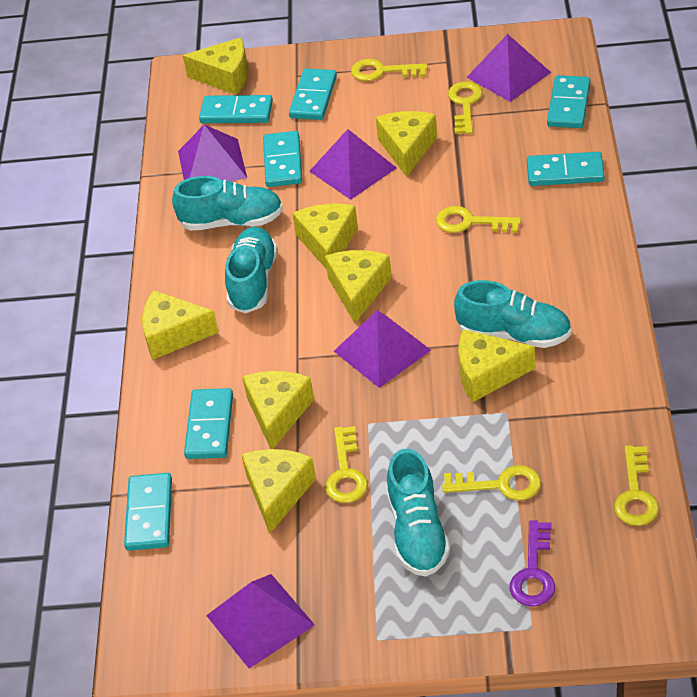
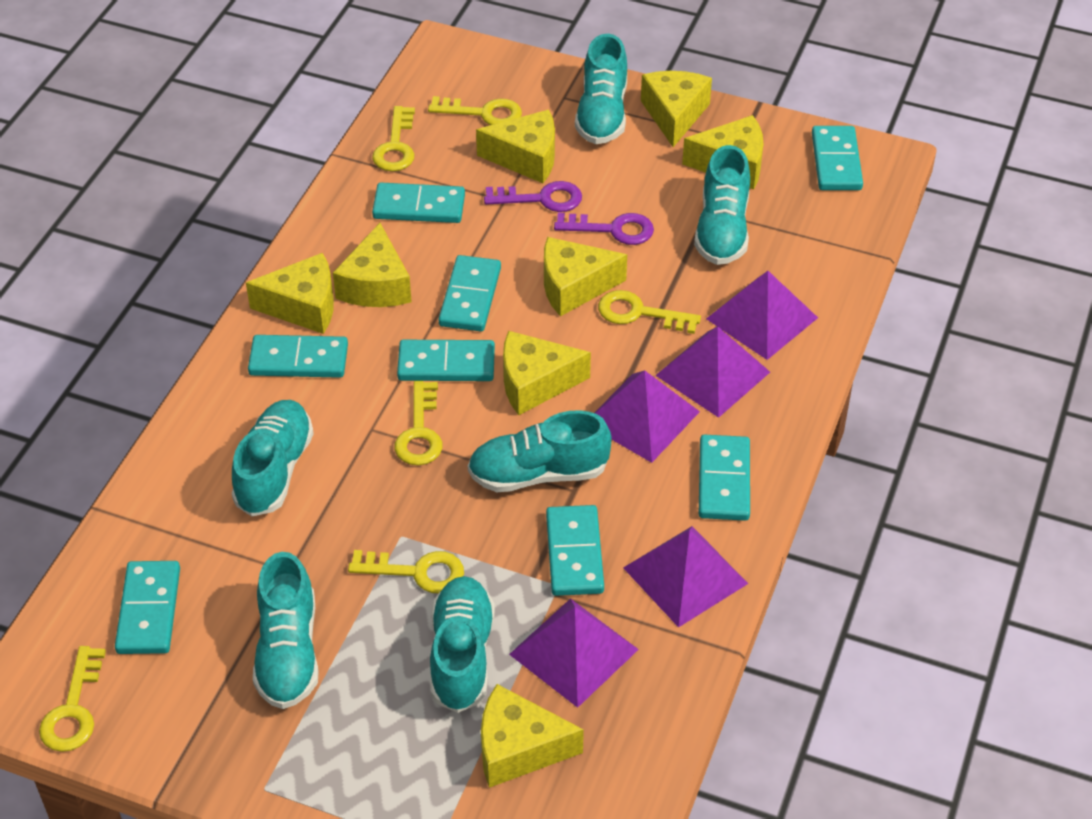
purple key: 1 -> 2
turquoise domino: 7 -> 8
turquoise shoe: 4 -> 6

